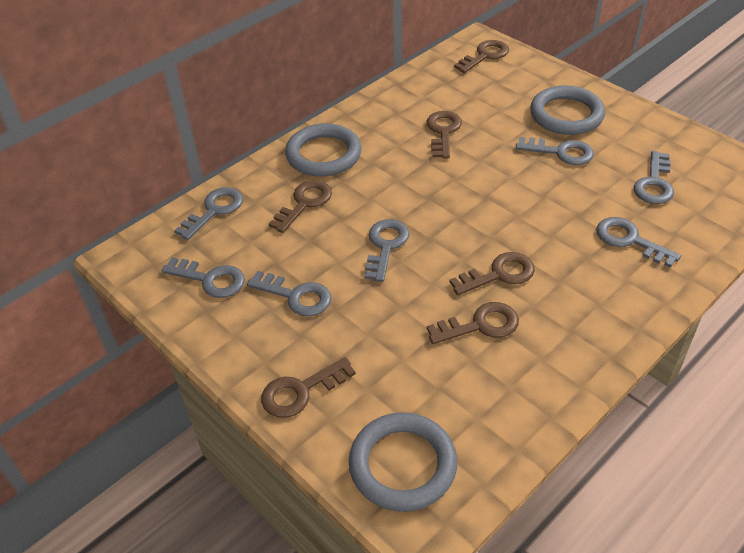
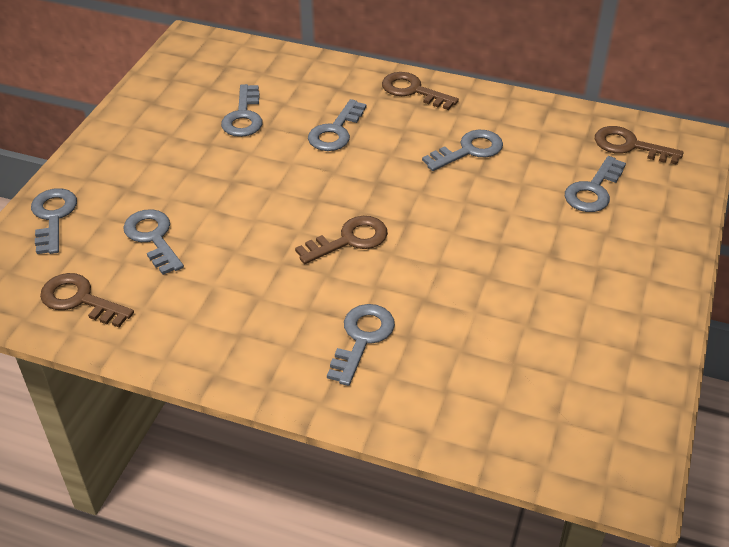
brown key: 6 -> 4
grey ring: 3 -> 0

